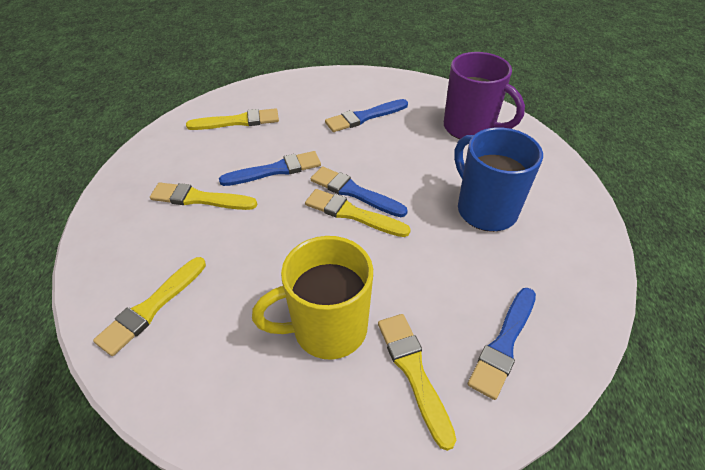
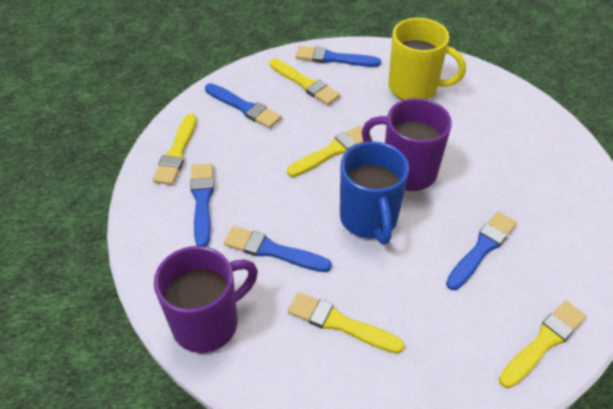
blue brush: 4 -> 5
purple mug: 1 -> 2

